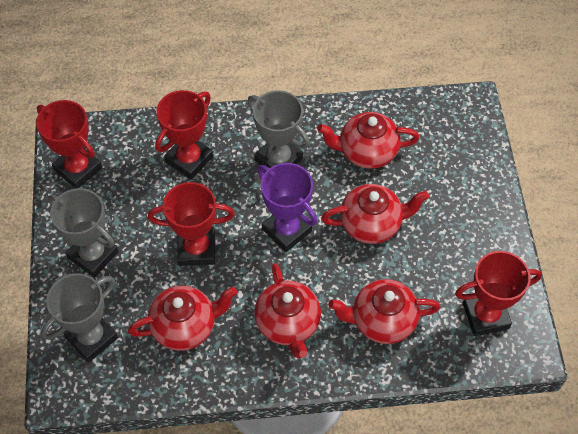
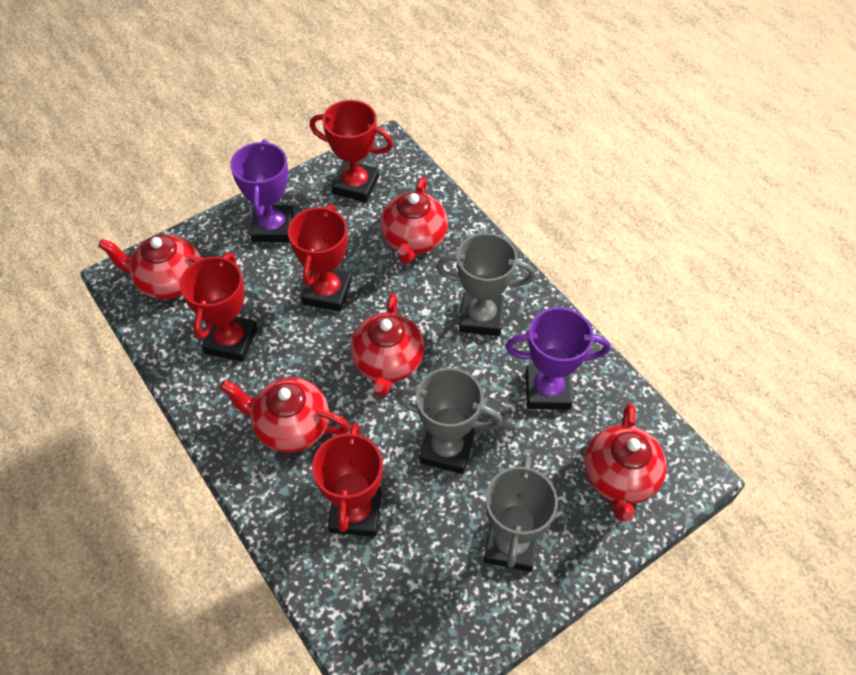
purple trophy: 1 -> 2

